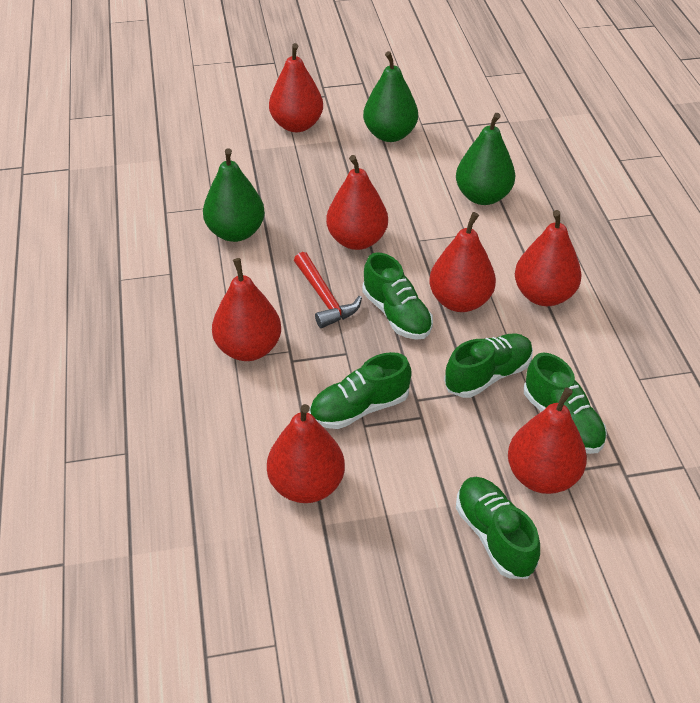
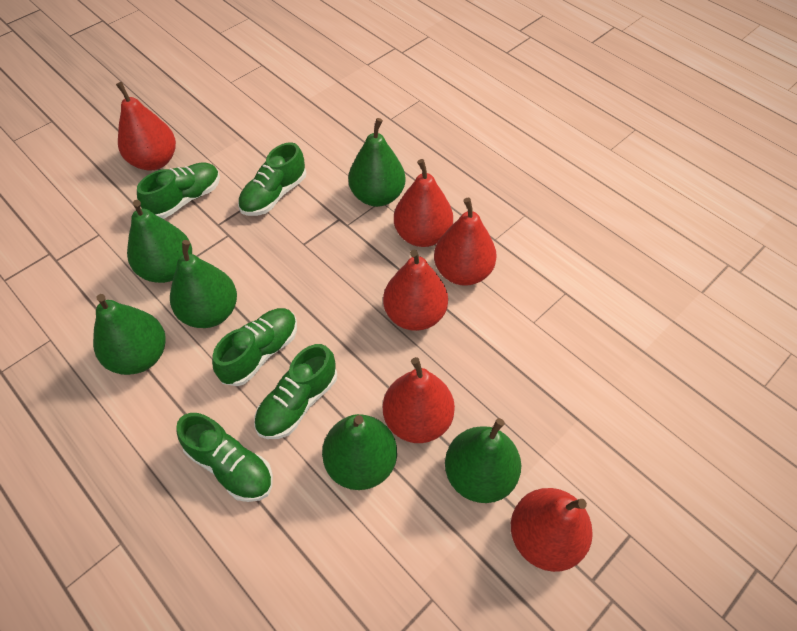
green pear: 3 -> 6
red hammer: 1 -> 0
red pear: 7 -> 6

